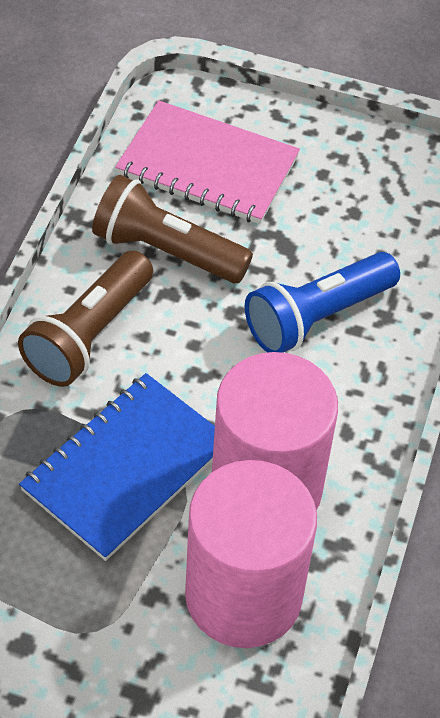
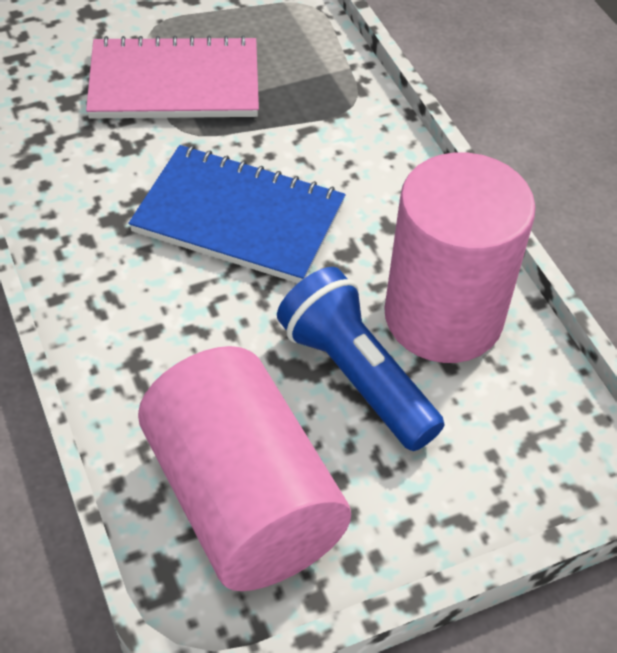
brown flashlight: 2 -> 0

